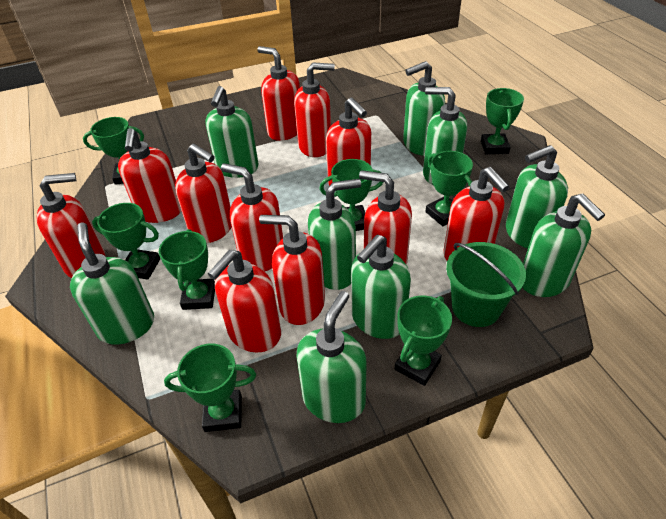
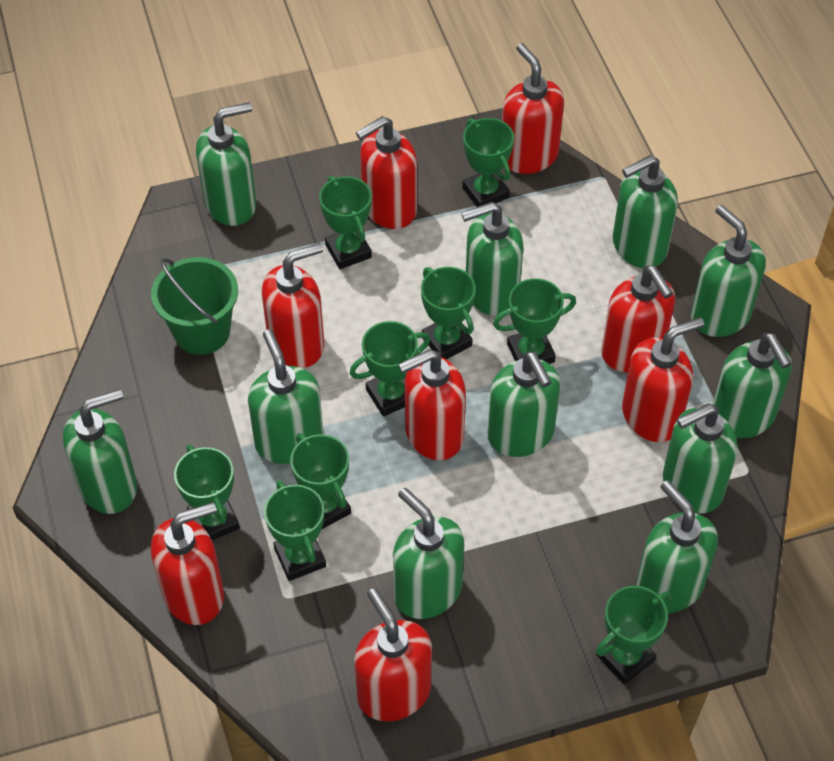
green soap dispenser: 9 -> 11
green trophy: 8 -> 9
red soap dispenser: 11 -> 8

